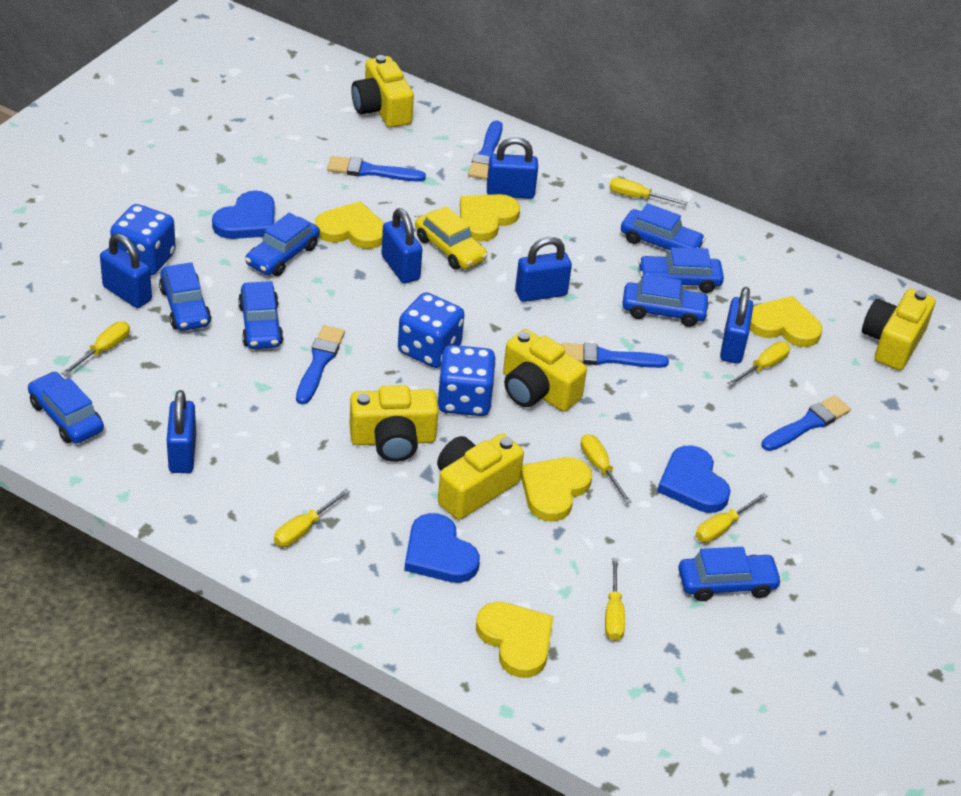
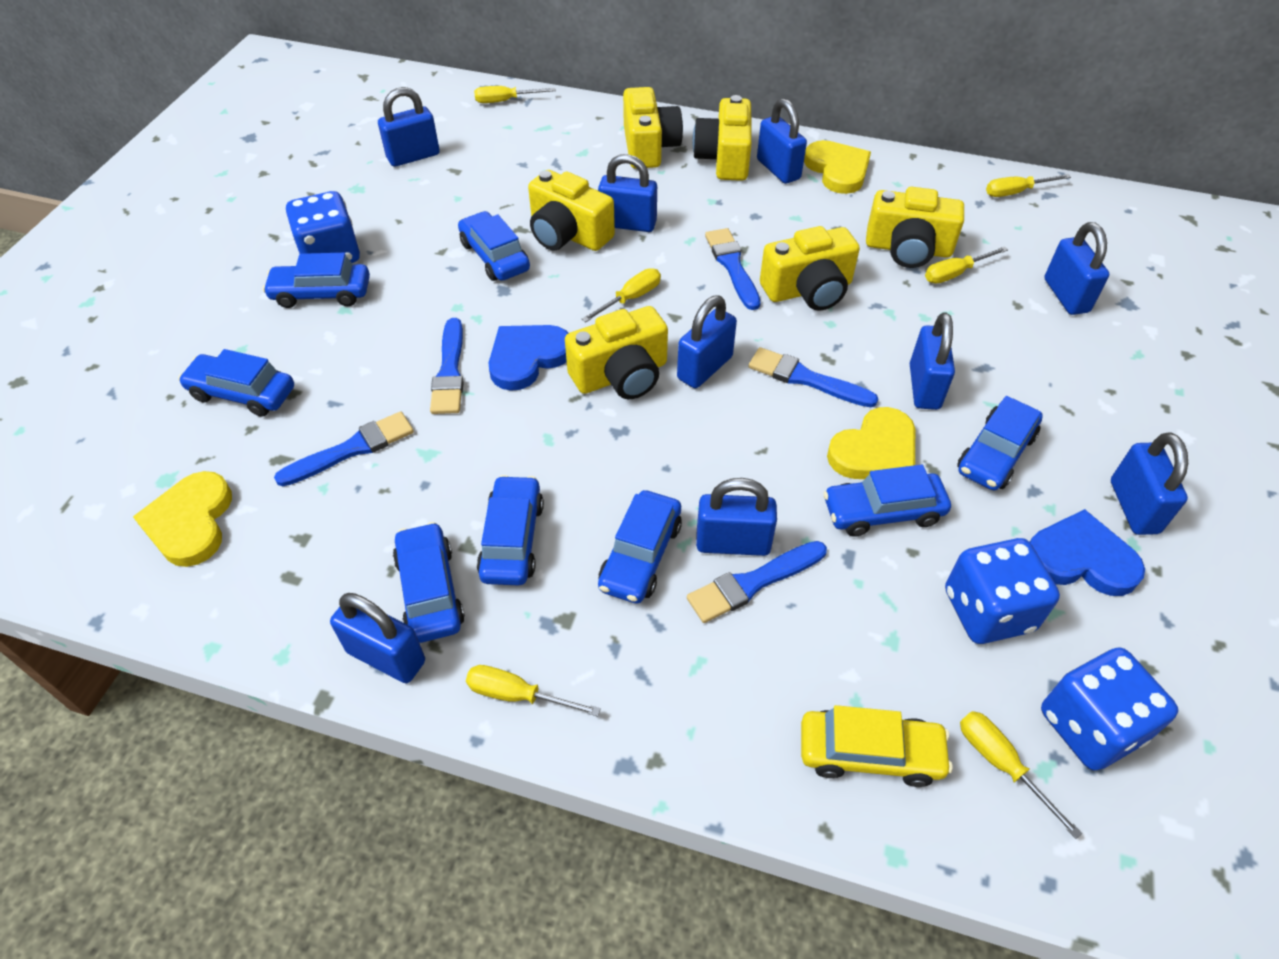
blue heart: 3 -> 2
blue padlock: 6 -> 9
yellow camera: 5 -> 6
yellow heart: 5 -> 3
yellow screwdriver: 7 -> 6

